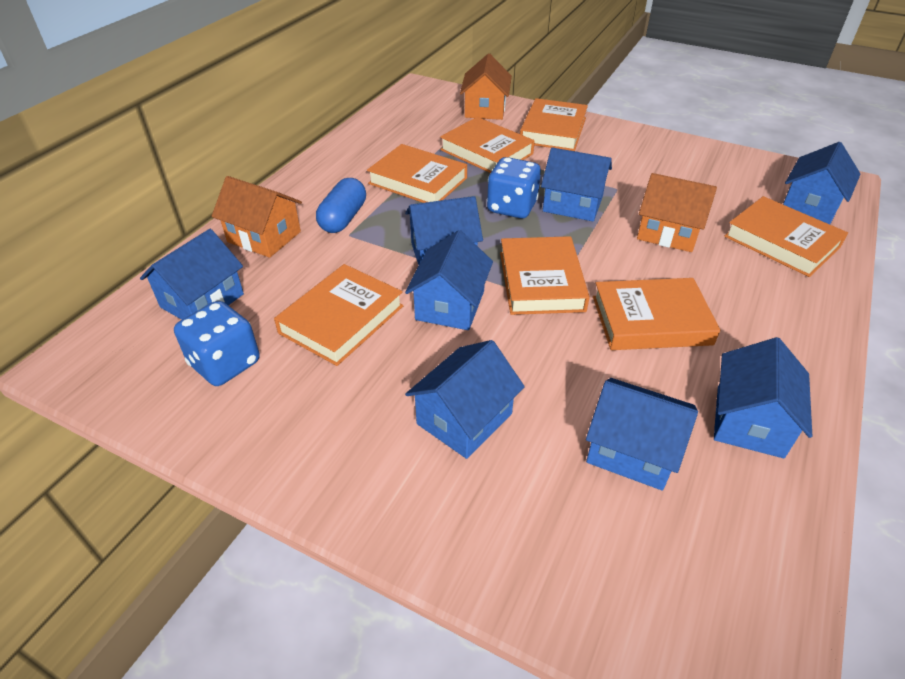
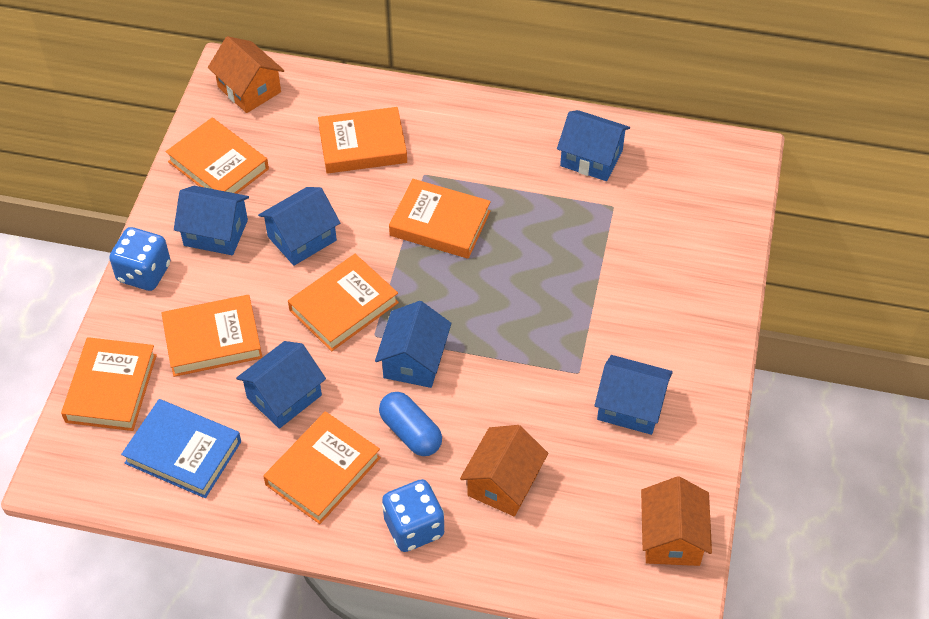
blue book: 0 -> 1
blue house: 8 -> 6

